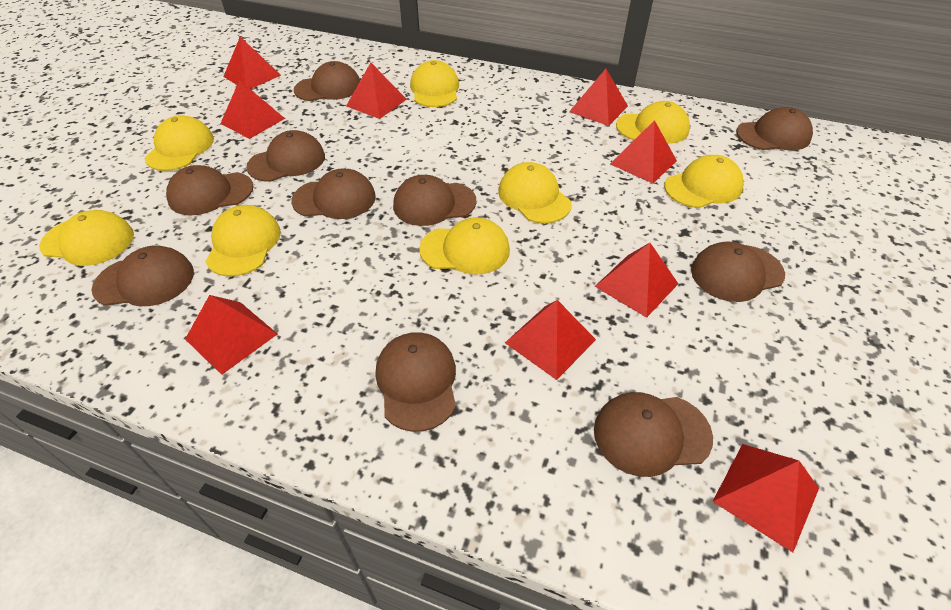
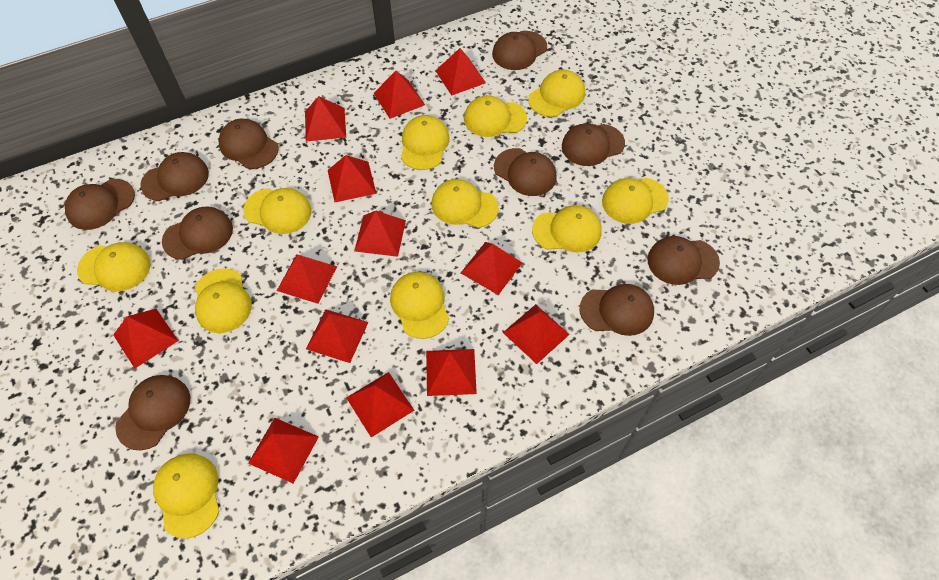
red pyramid: 9 -> 13
yellow cap: 8 -> 11

